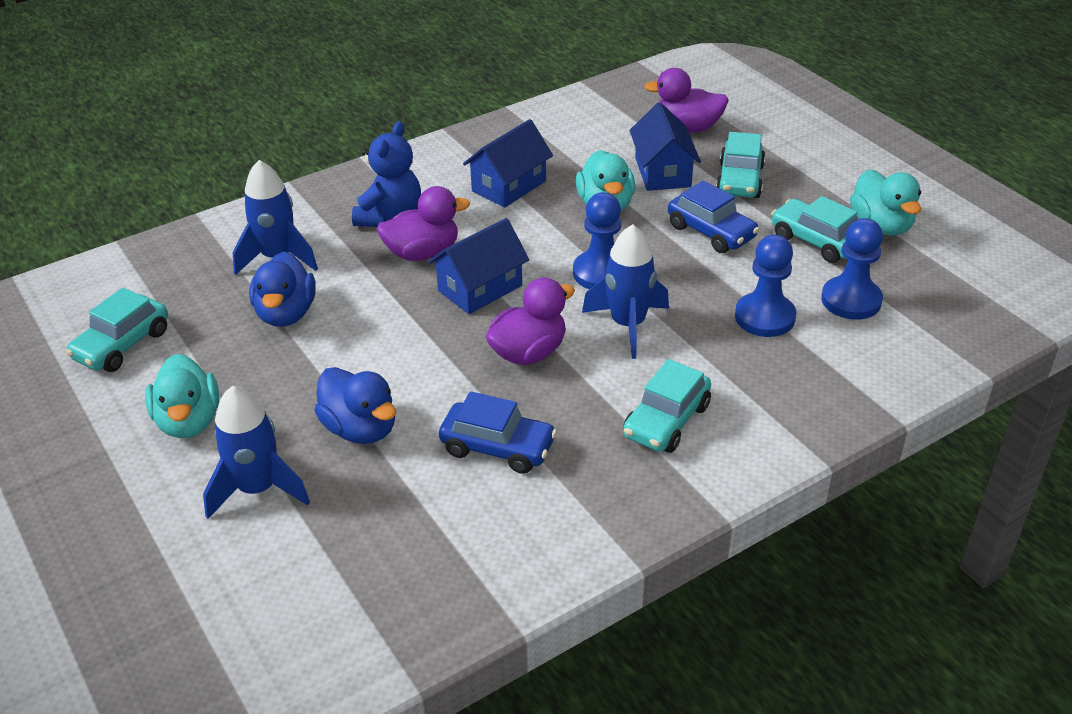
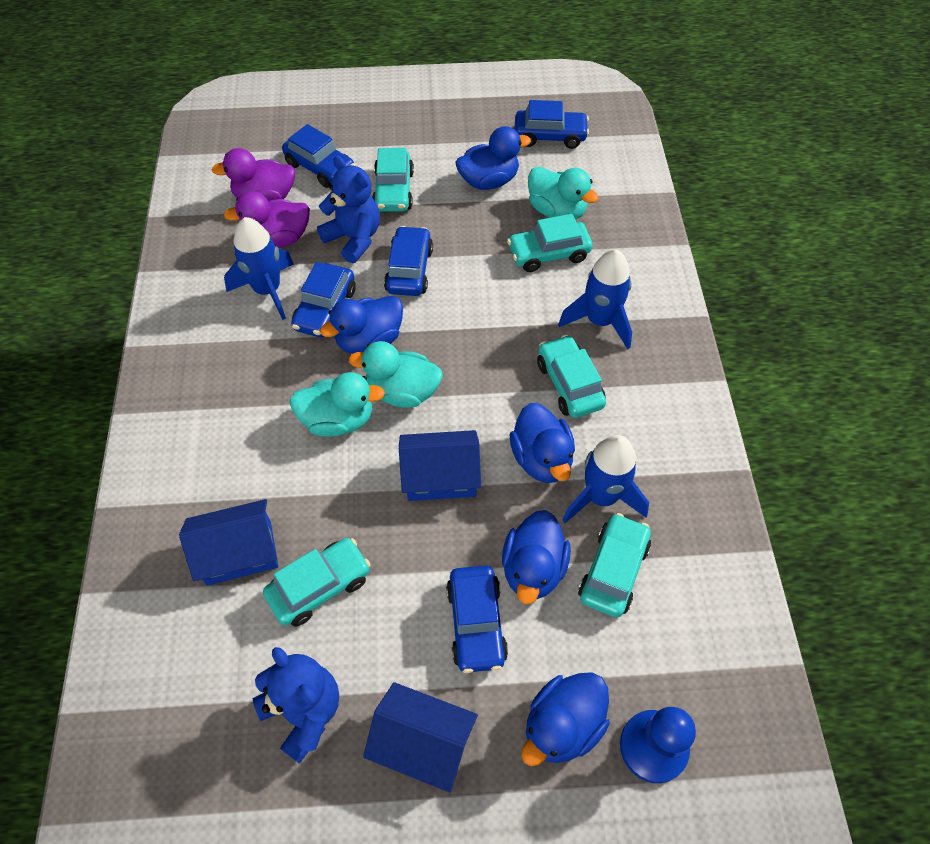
blue car: 2 -> 5
blue duck: 2 -> 5
blue pawn: 3 -> 1
blue teddy bear: 1 -> 2
purple duck: 3 -> 2
turquoise car: 4 -> 5

